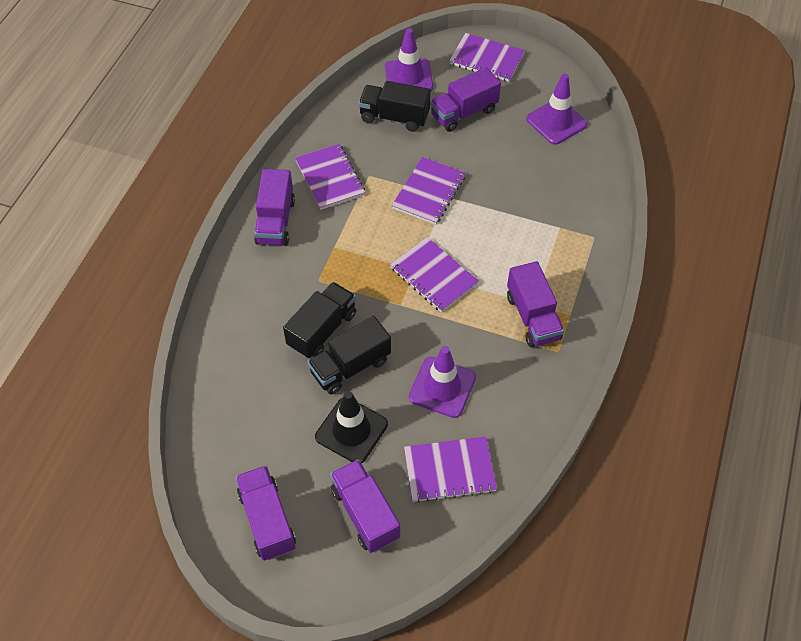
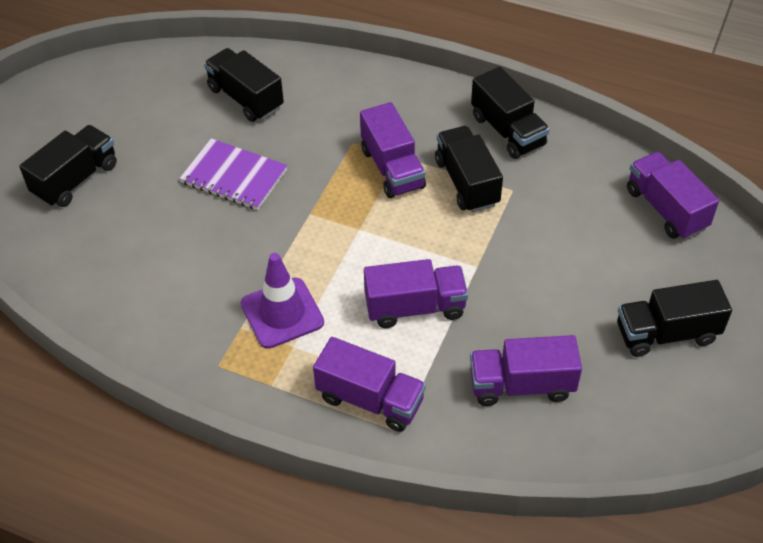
black traffic cone: 1 -> 0
black truck: 3 -> 5
purple notebook: 5 -> 1
purple traffic cone: 3 -> 1

